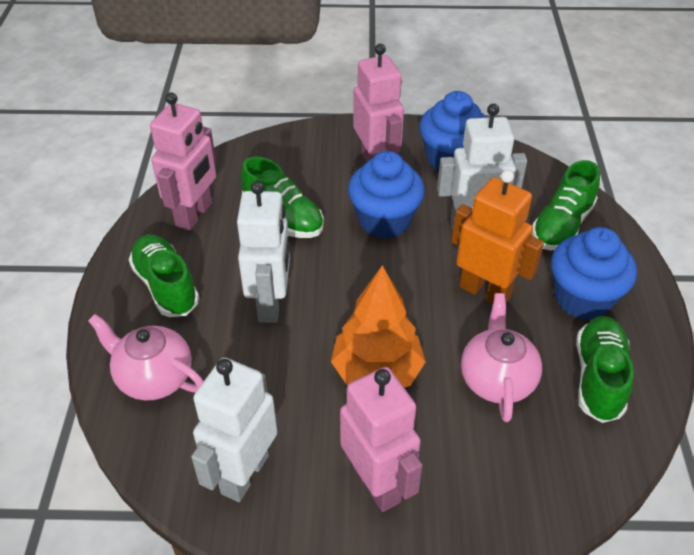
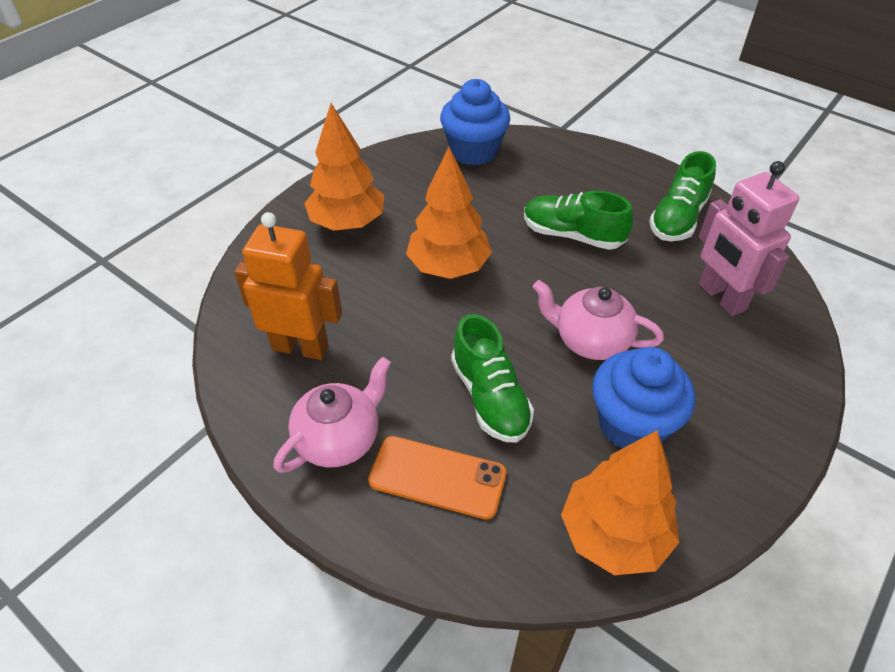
blue cupcake: 3 -> 2
green shoe: 4 -> 3
orange phone: 0 -> 1
orange tree: 1 -> 3
pink robot: 3 -> 1
white robot: 3 -> 0

